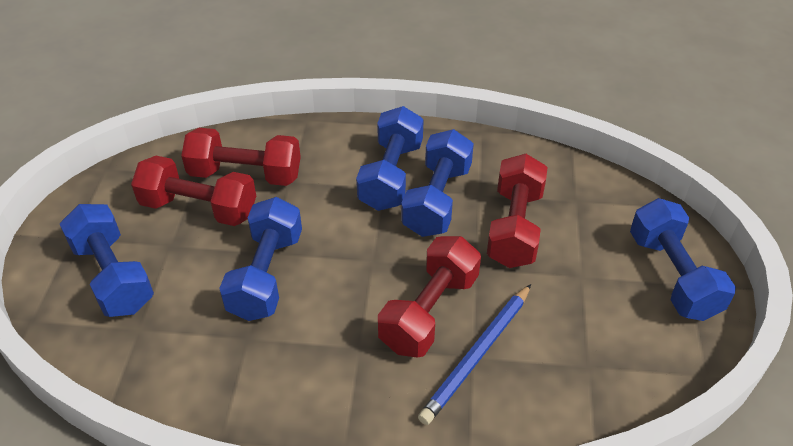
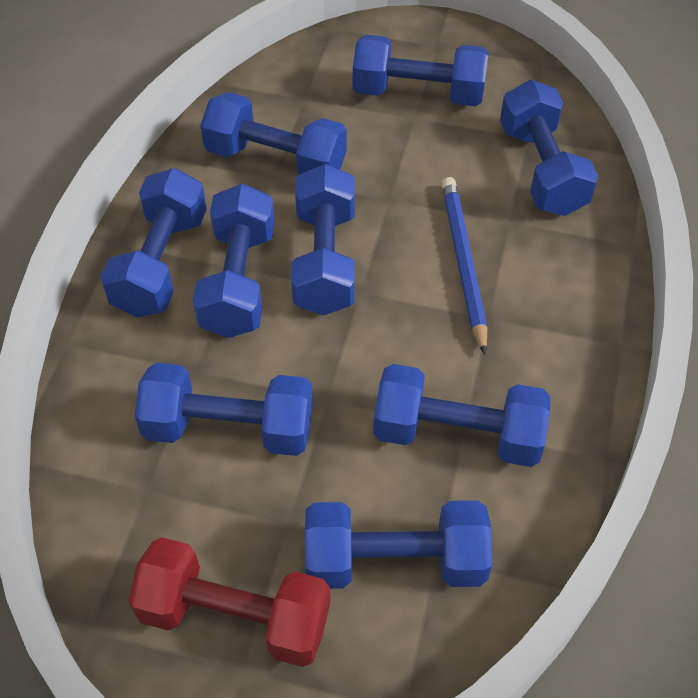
blue dumbbell: 5 -> 9
red dumbbell: 4 -> 1

